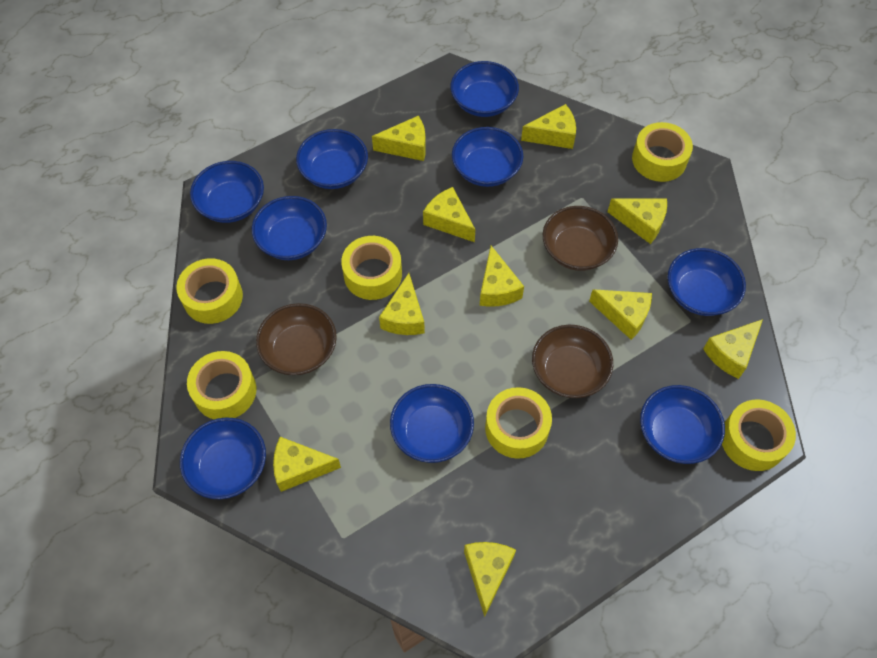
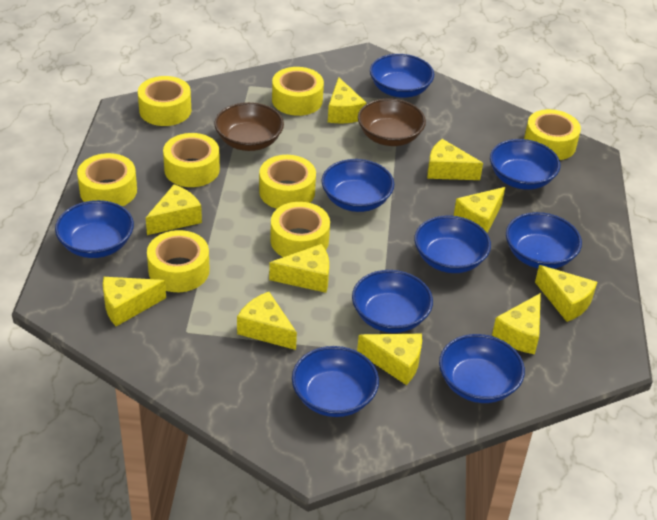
brown bowl: 3 -> 2
yellow tape: 6 -> 8

